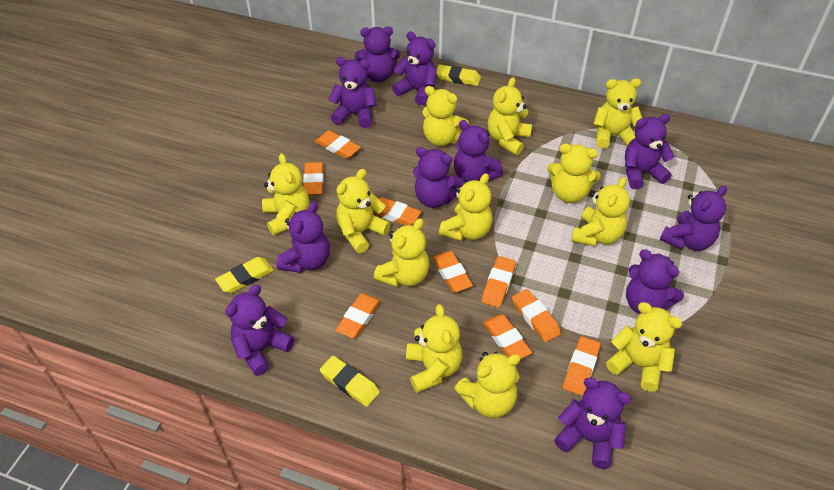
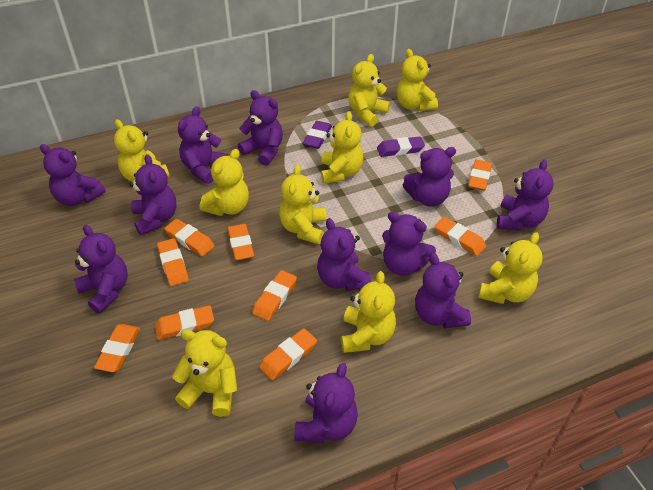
purple eraser: 0 -> 2
yellow eraser: 3 -> 0
yellow teddy bear: 12 -> 9

